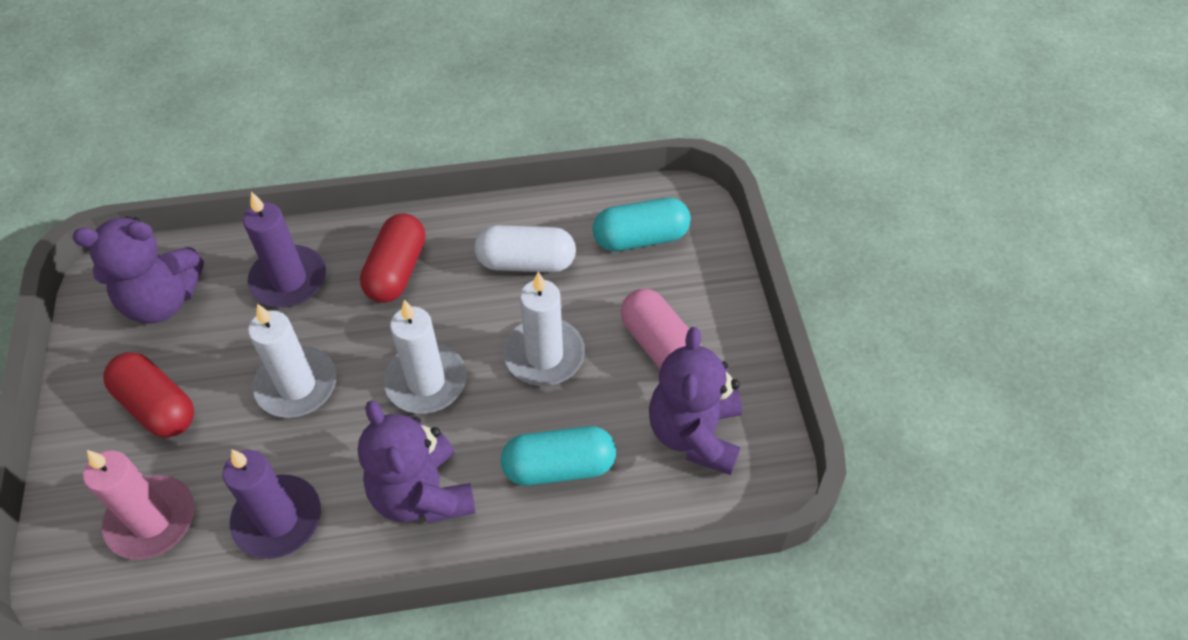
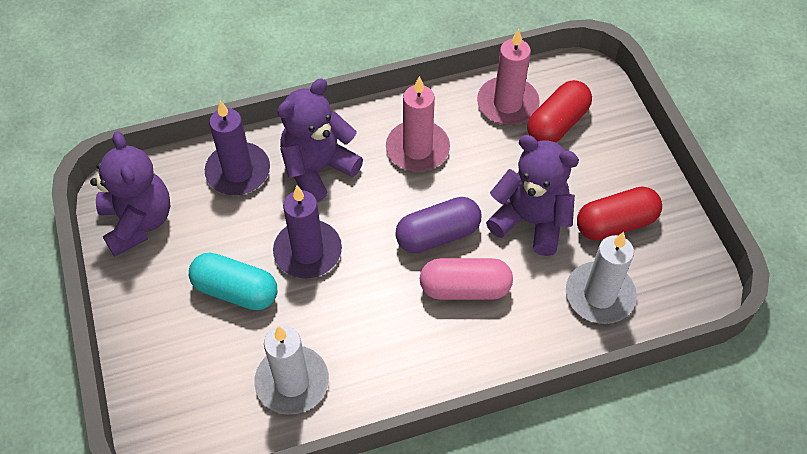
pink candle: 1 -> 2
purple capsule: 0 -> 1
turquoise capsule: 2 -> 1
white candle: 3 -> 2
white capsule: 1 -> 0

